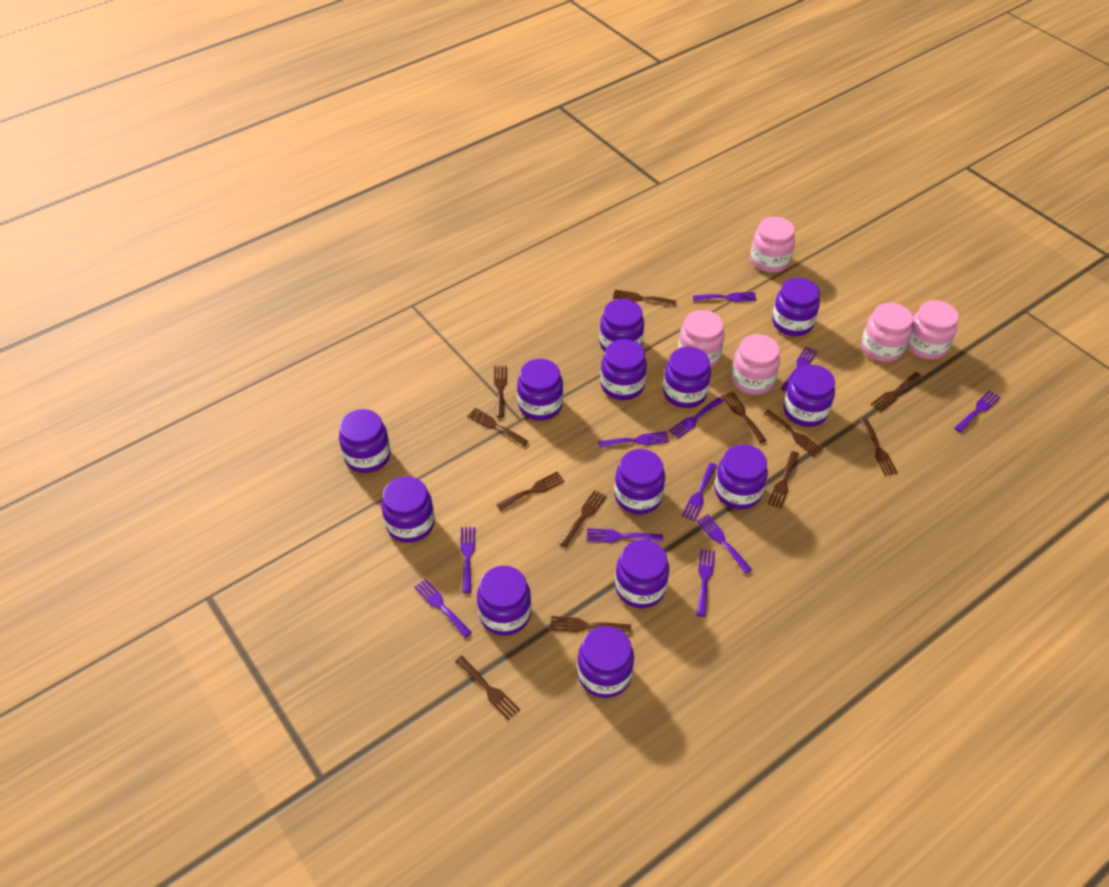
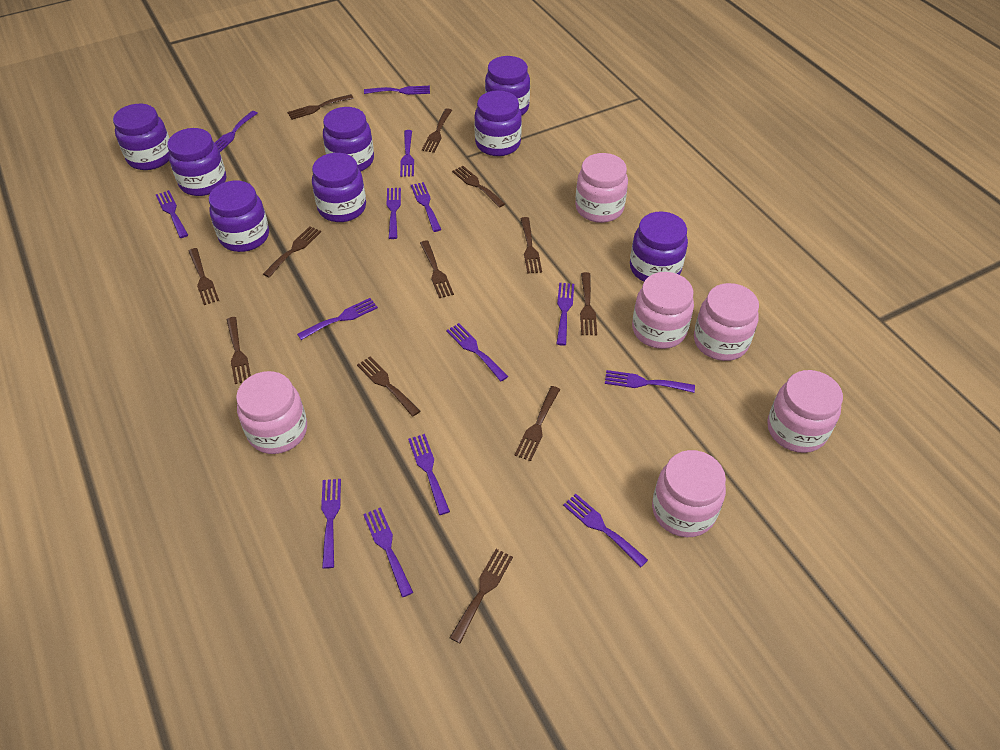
pink jar: 5 -> 6
purple fork: 11 -> 14
purple jar: 13 -> 8

